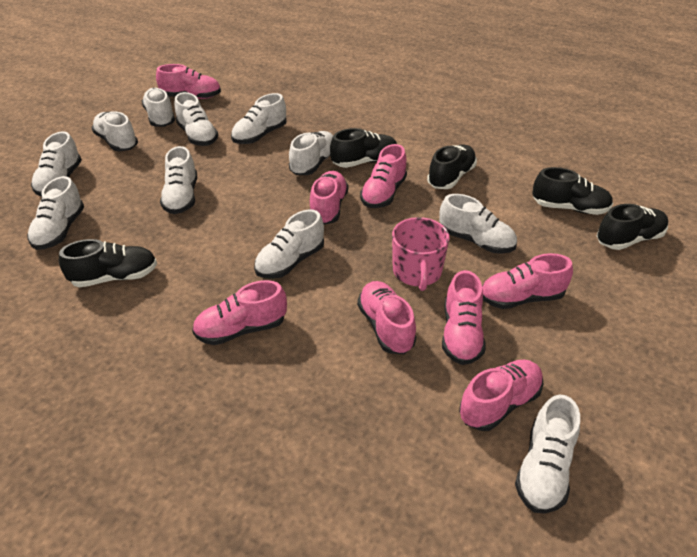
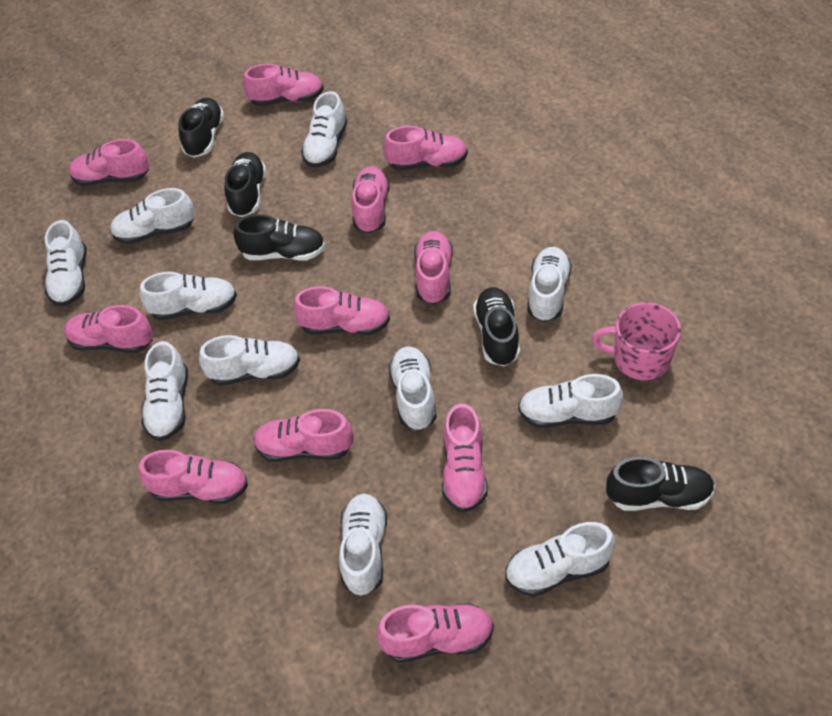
pink shoe: 8 -> 11

